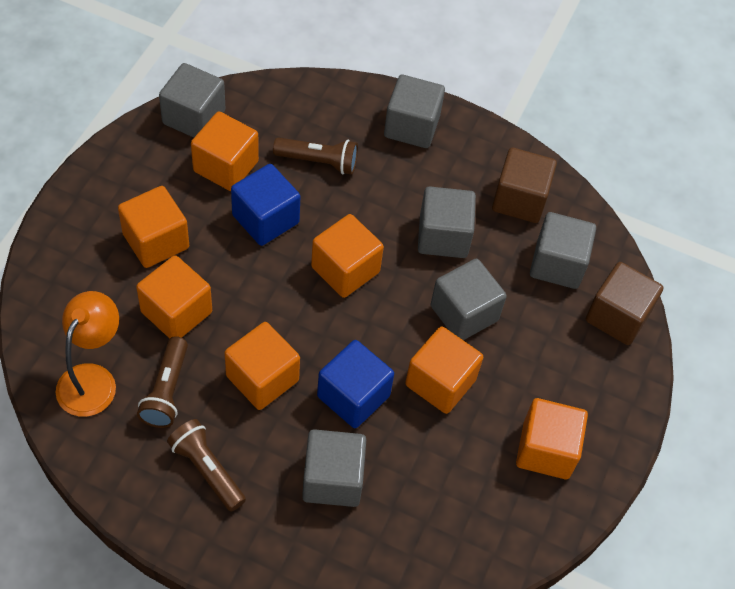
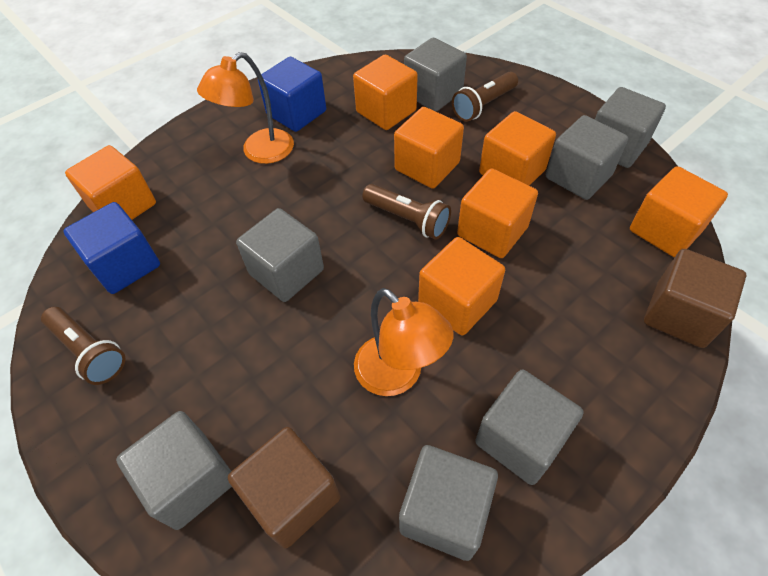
grey cube: 6 -> 7
orange lamp: 1 -> 2

